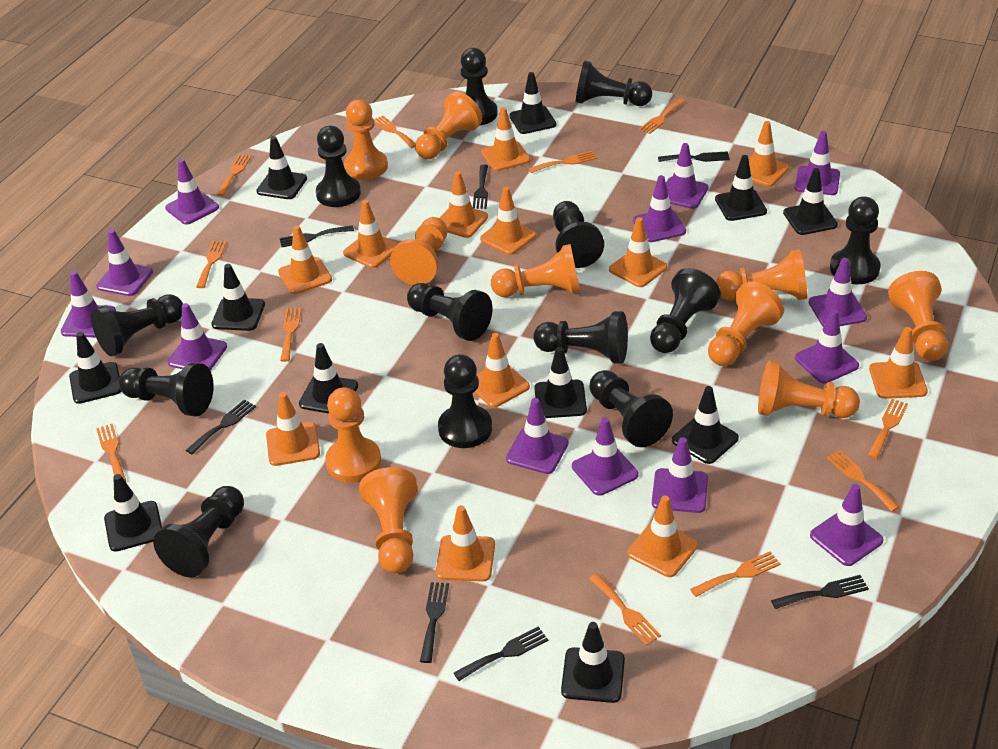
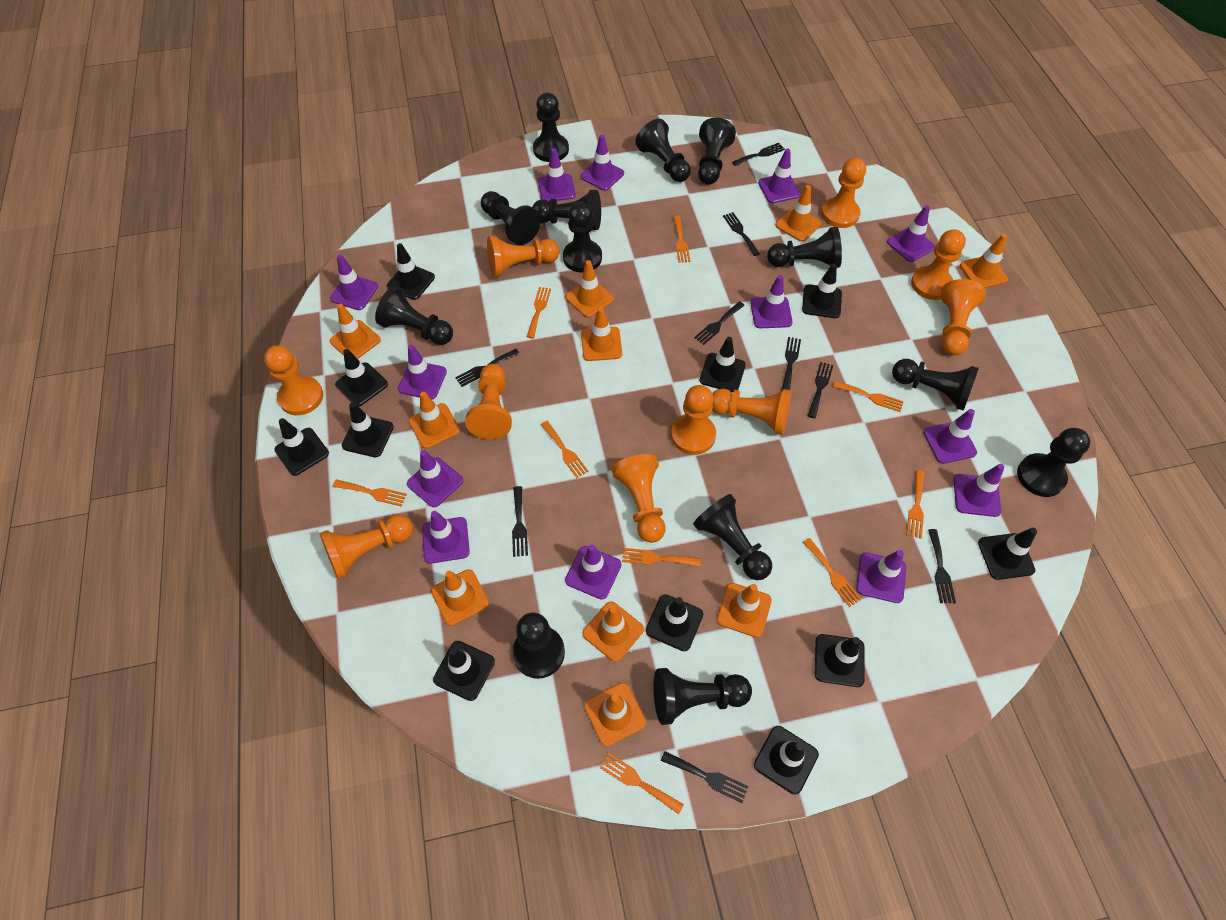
black fork: 7 -> 9
orange fork: 11 -> 9
orange traffic cone: 12 -> 10

